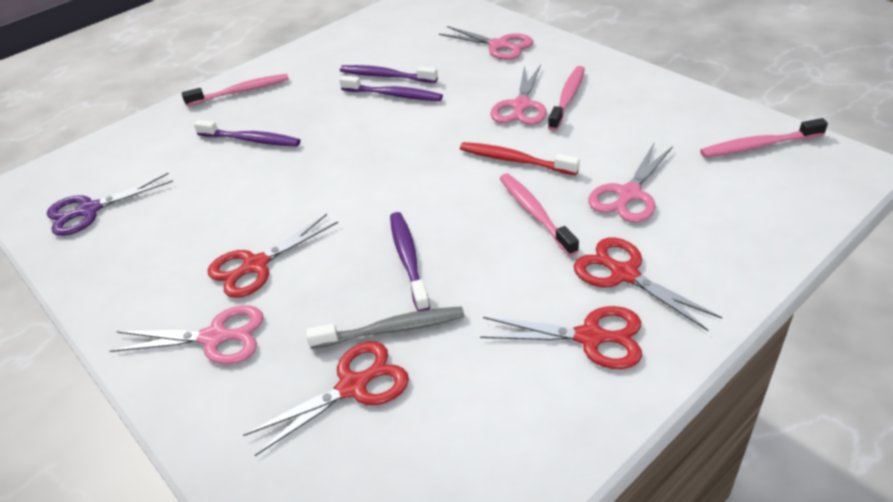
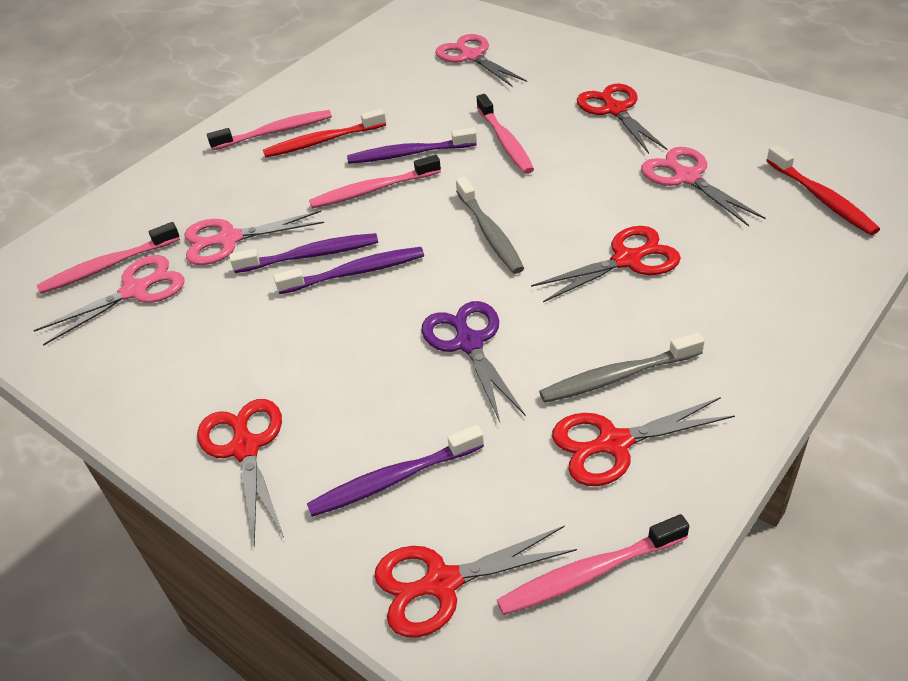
grey toothbrush: 1 -> 2
pink toothbrush: 4 -> 5
red scissors: 4 -> 5
red toothbrush: 1 -> 2

